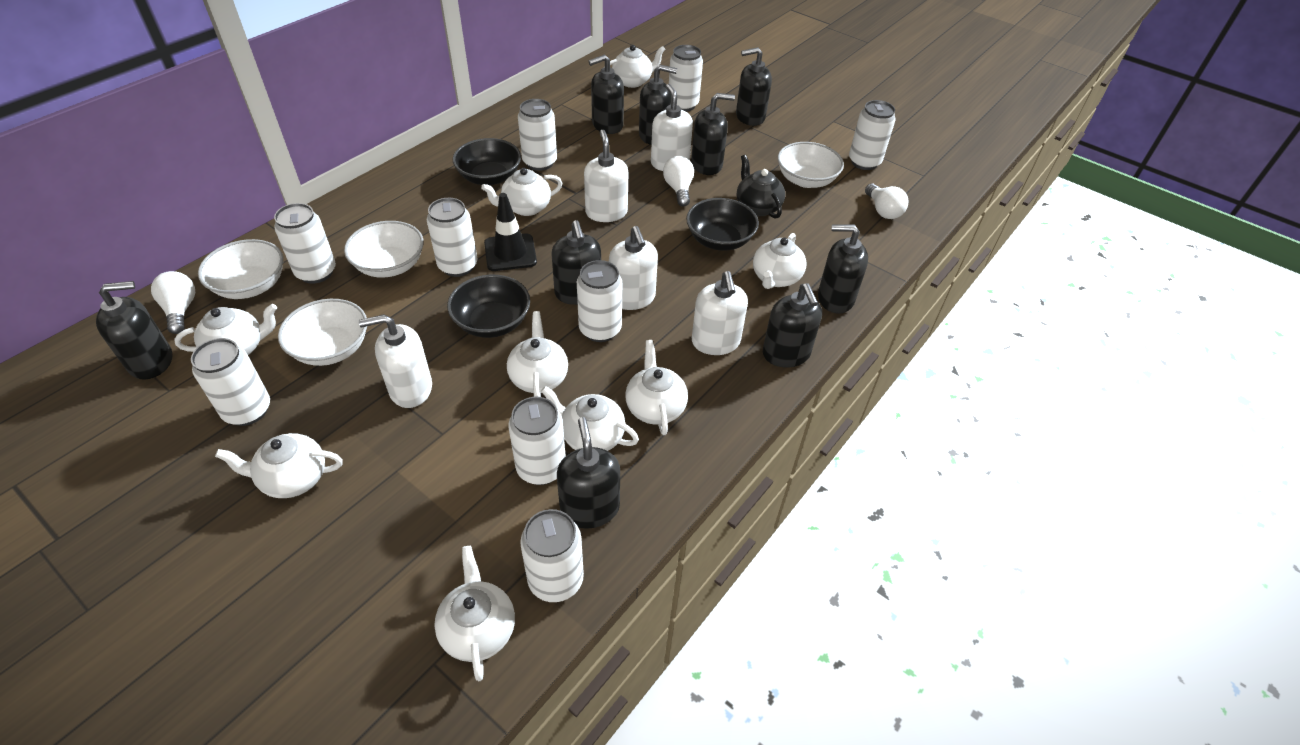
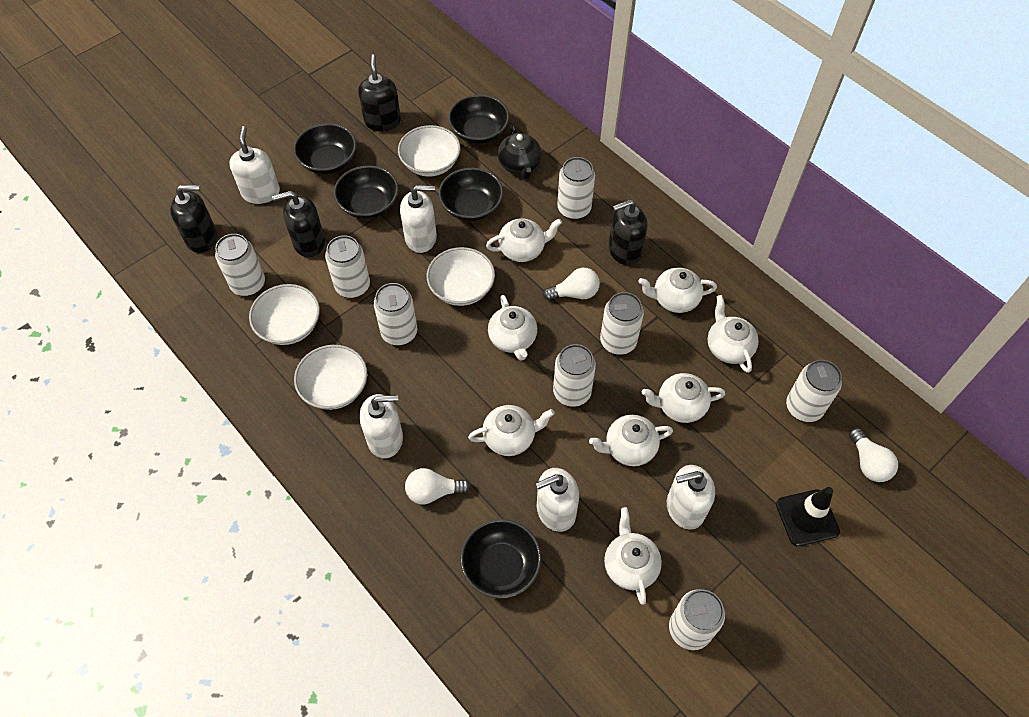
black bowl: 3 -> 5
black soap dispenser: 9 -> 4
white can: 9 -> 8
white teapot: 9 -> 8

